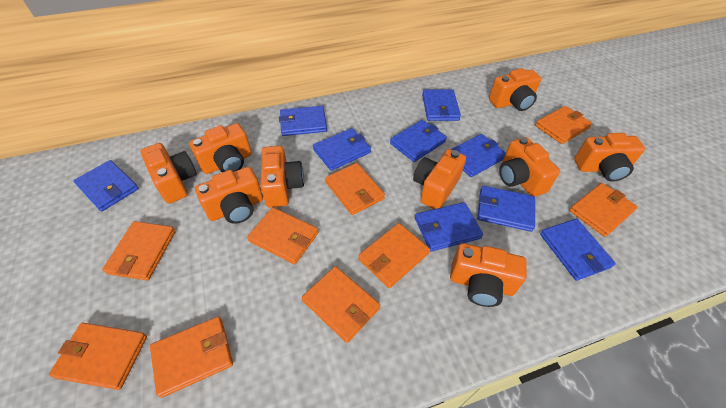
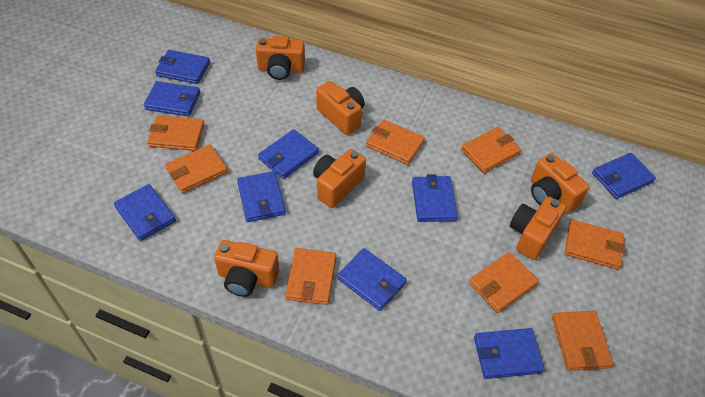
orange camera: 9 -> 6
orange wallet: 9 -> 8

